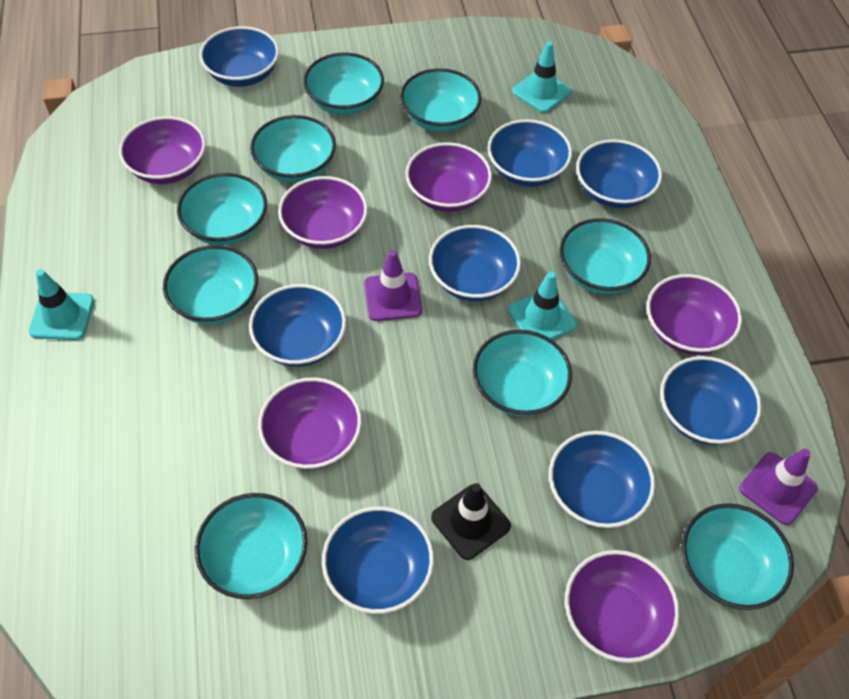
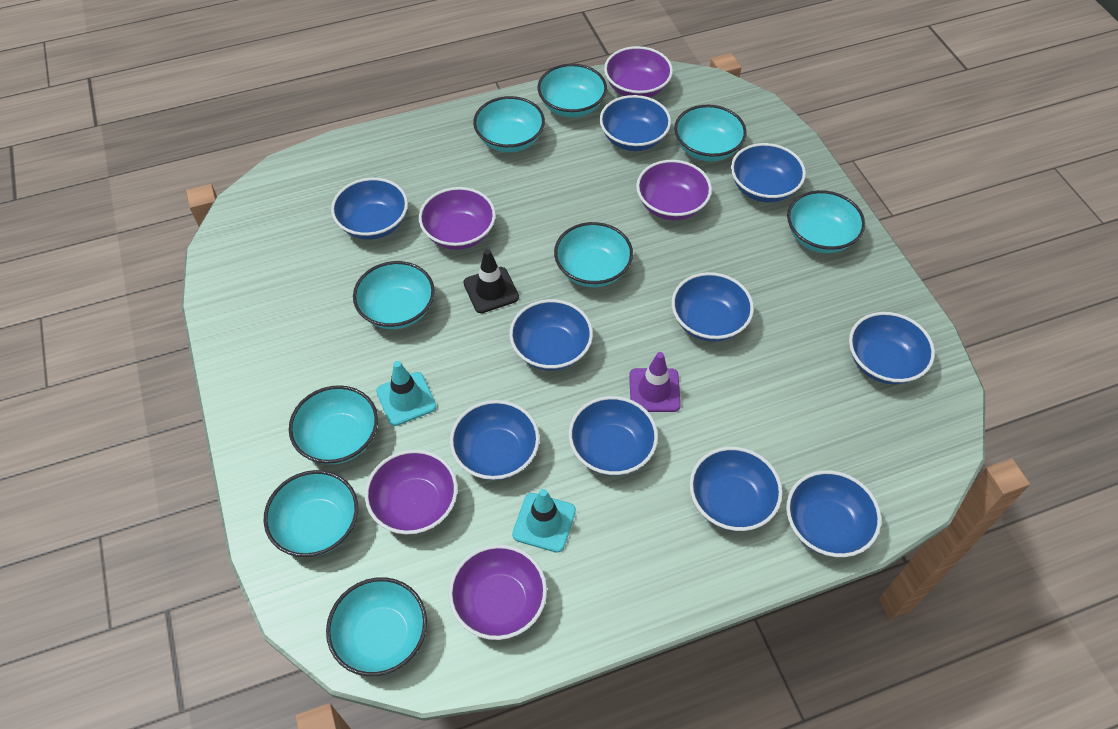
blue bowl: 8 -> 10
purple bowl: 6 -> 5
purple traffic cone: 2 -> 1
turquoise traffic cone: 3 -> 2

